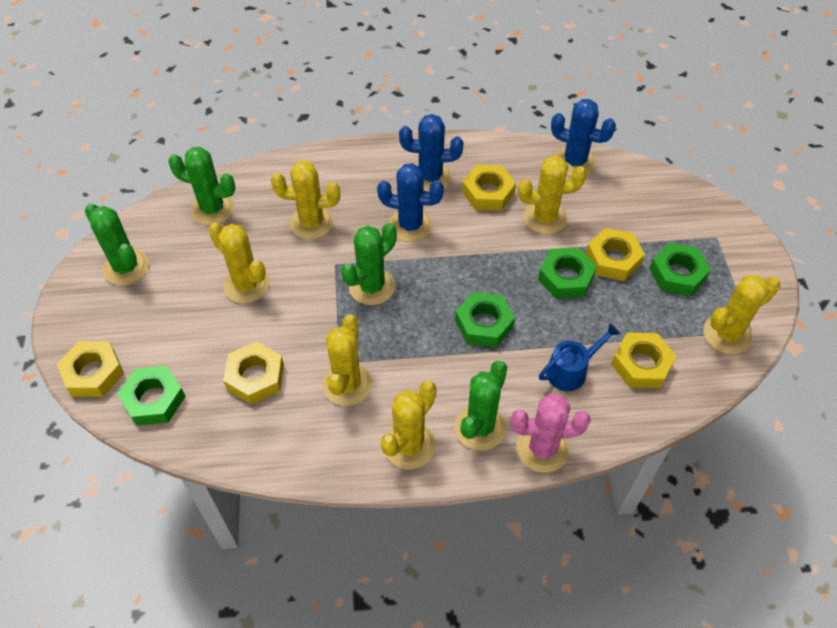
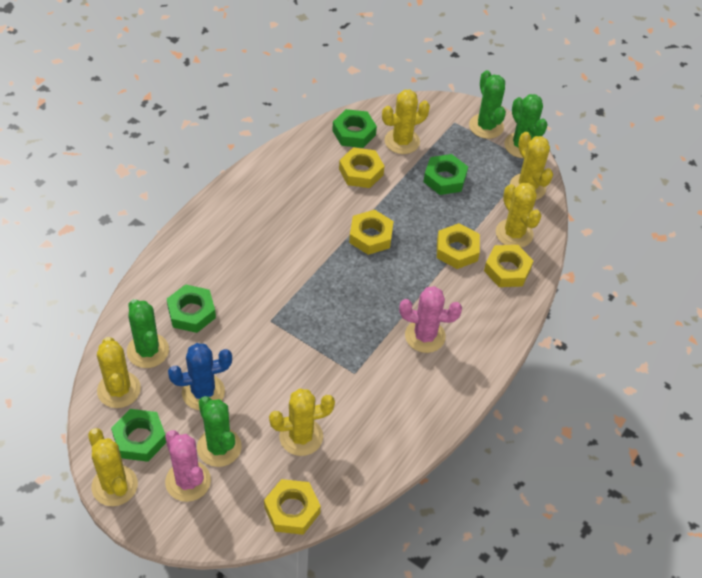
blue cactus: 3 -> 1
blue watering can: 1 -> 0
pink cactus: 1 -> 2

